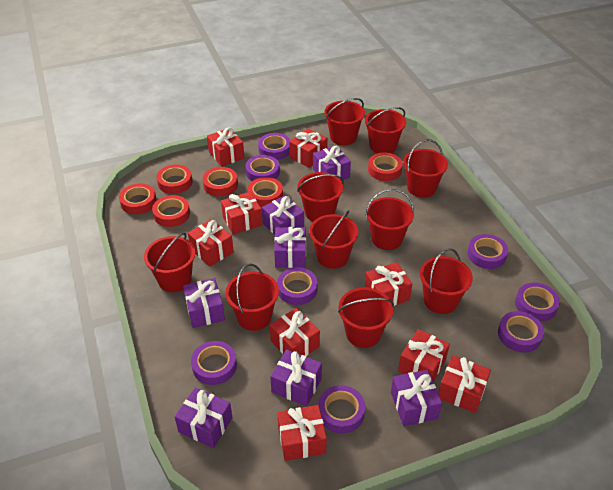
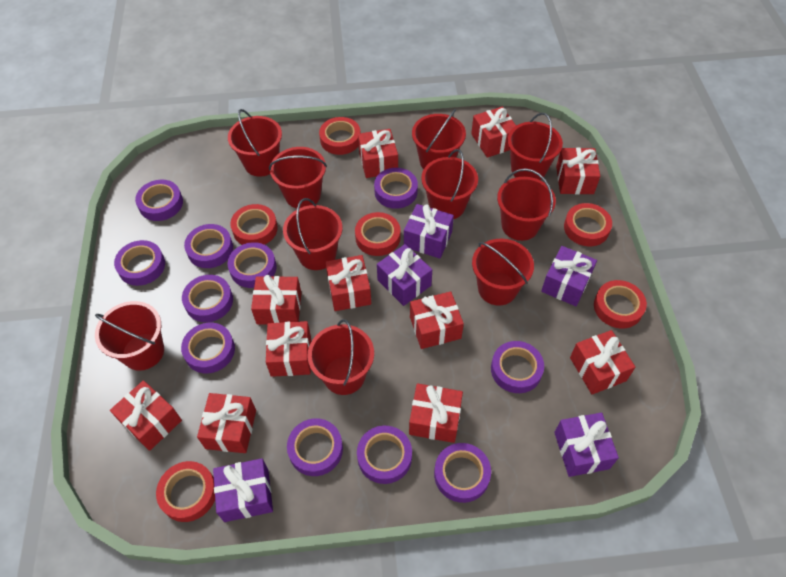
purple gift: 7 -> 5
purple tape: 8 -> 11
red gift: 9 -> 11

